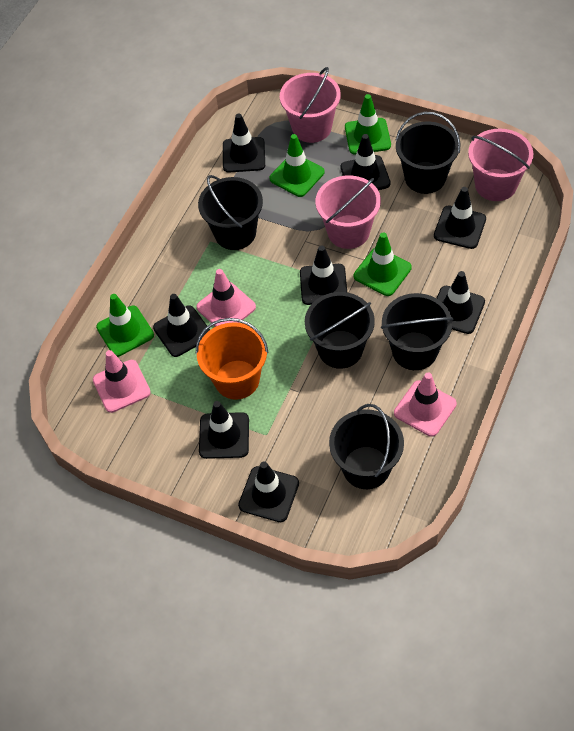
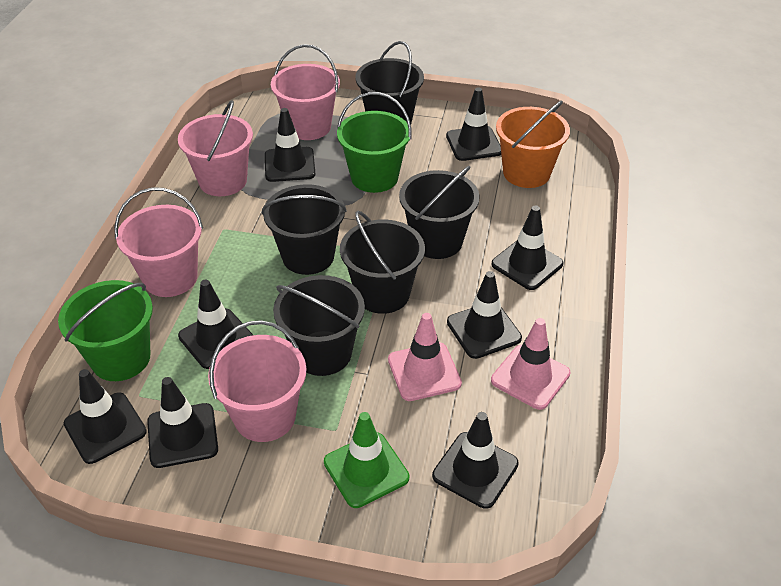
green bucket: 0 -> 2
green traffic cone: 4 -> 1
pink bucket: 3 -> 4
pink traffic cone: 3 -> 2

